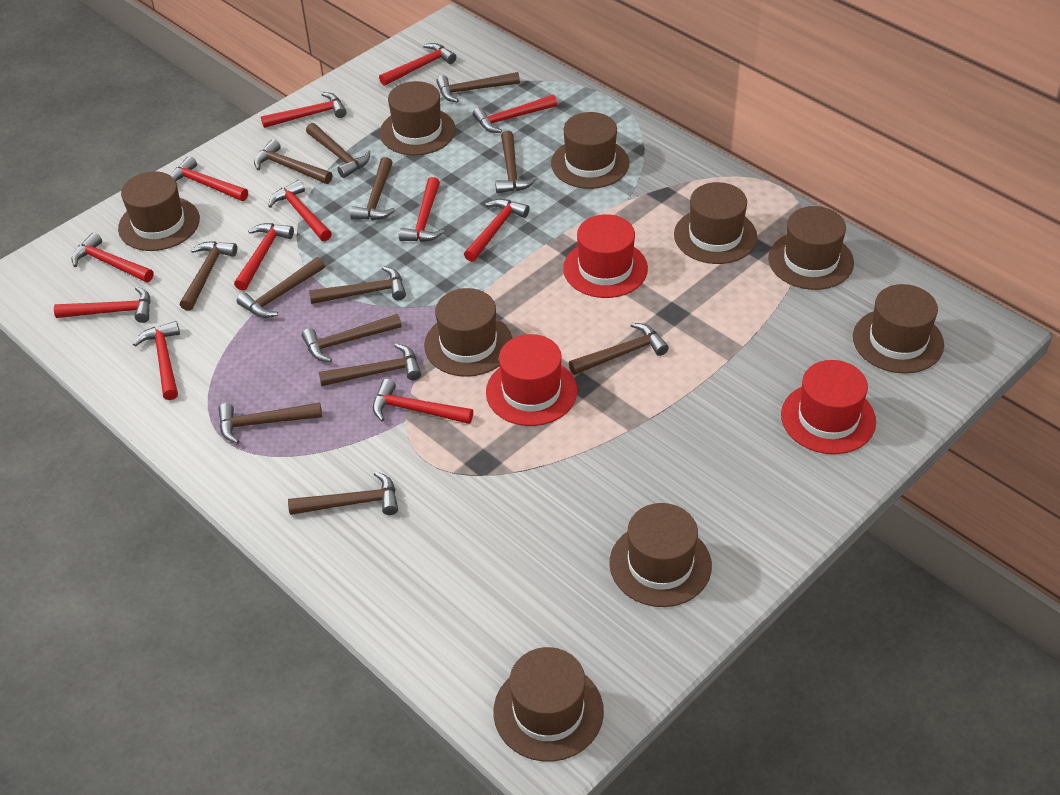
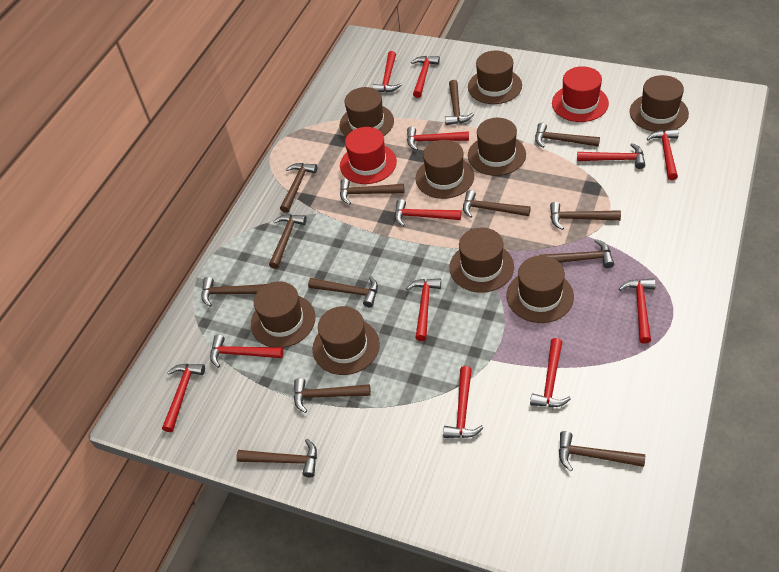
red hat: 3 -> 2

